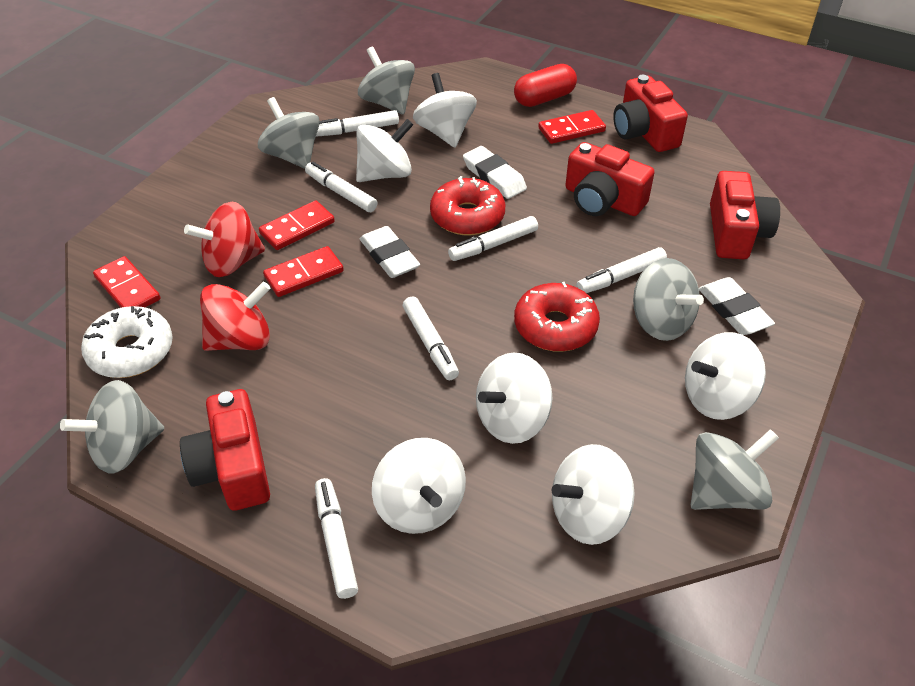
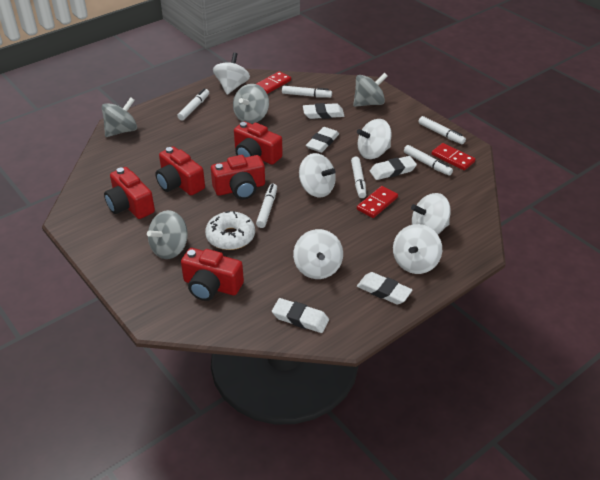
grey spinning top: 5 -> 4
red camera: 4 -> 5
red capsule: 1 -> 0
red domino: 4 -> 3
red donut: 2 -> 0
red spinning top: 2 -> 0
white eraser: 3 -> 5

